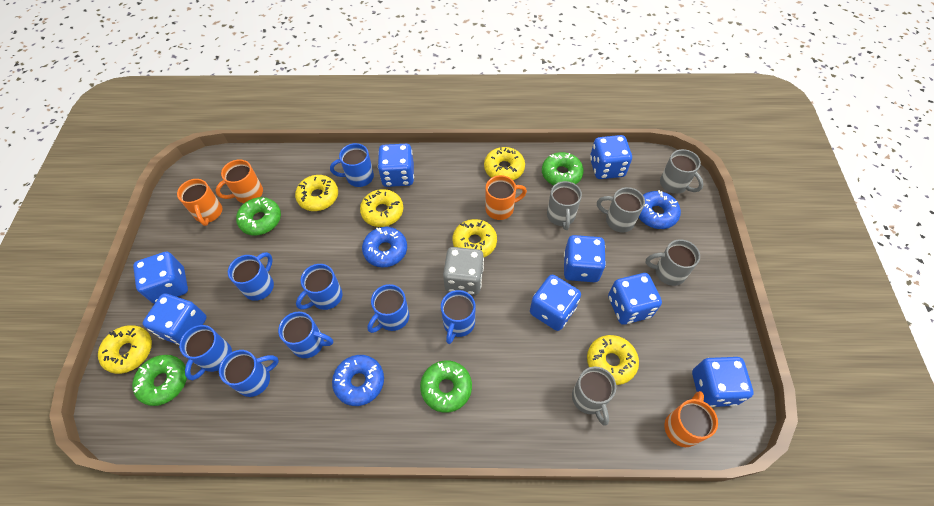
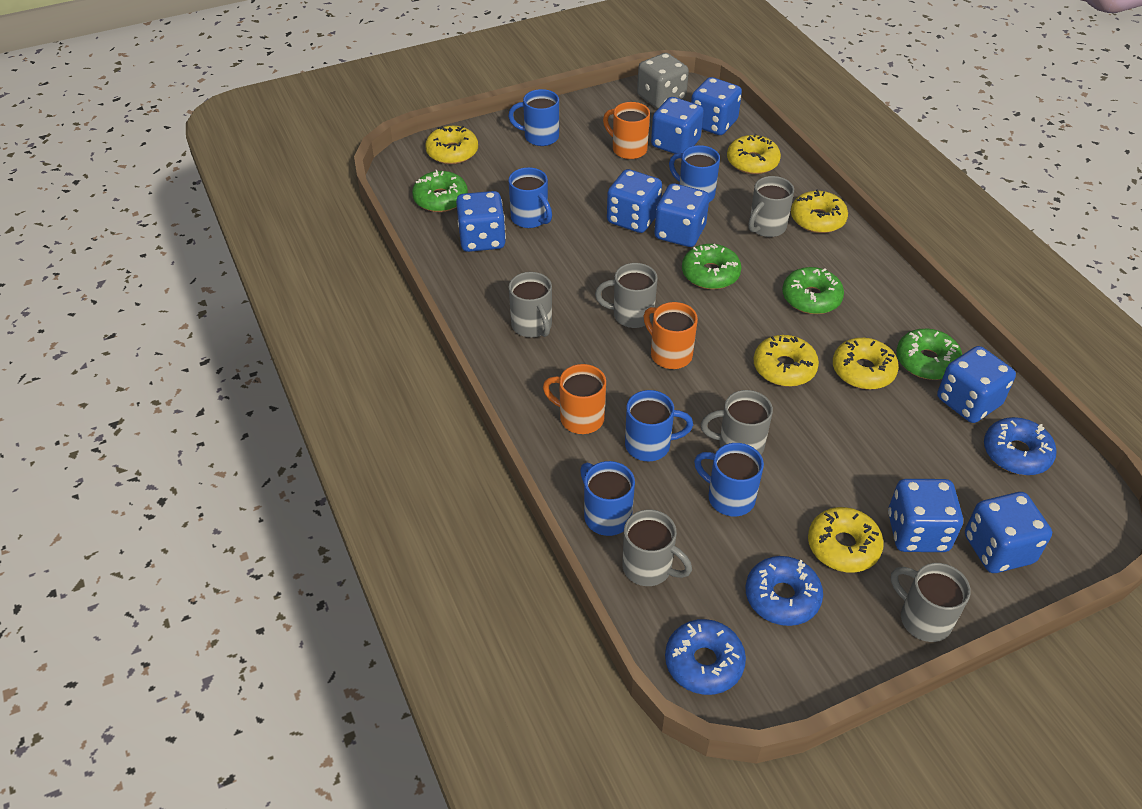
blue mug: 8 -> 6
grey mug: 5 -> 6
orange mug: 4 -> 3

